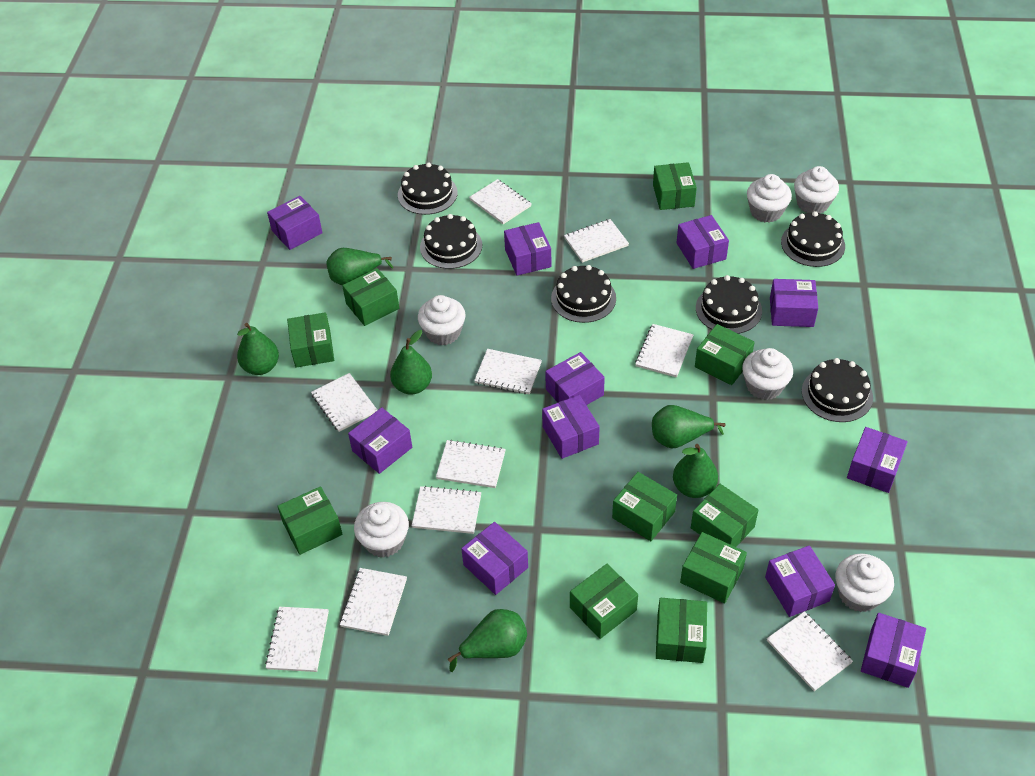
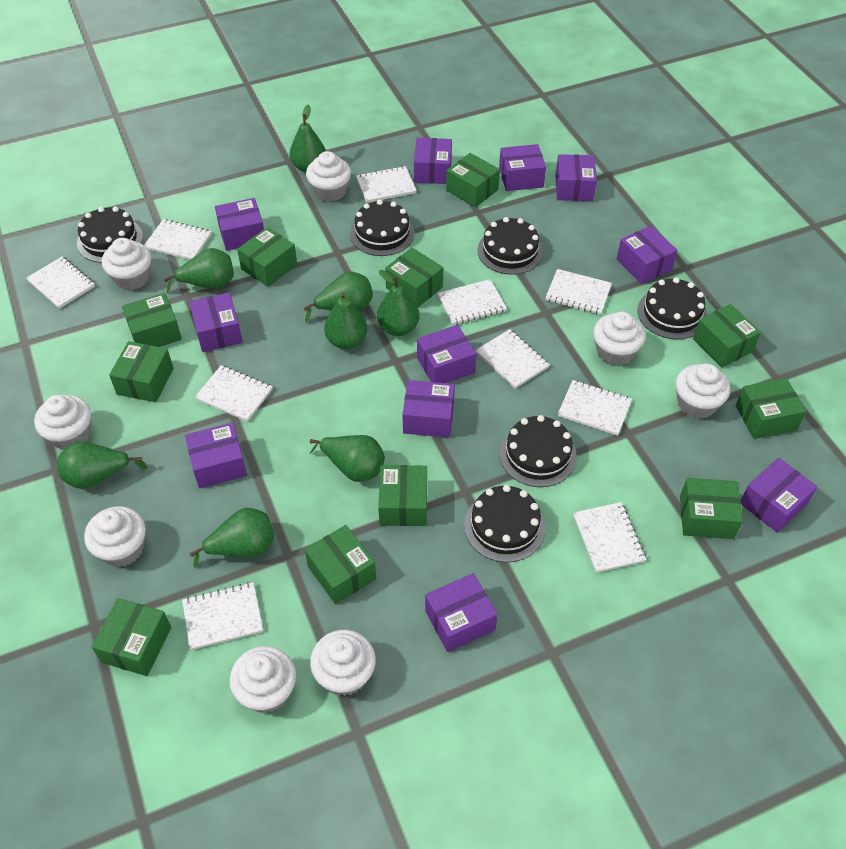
green box: 10 -> 11
green pear: 6 -> 8
white cupcake: 6 -> 8

